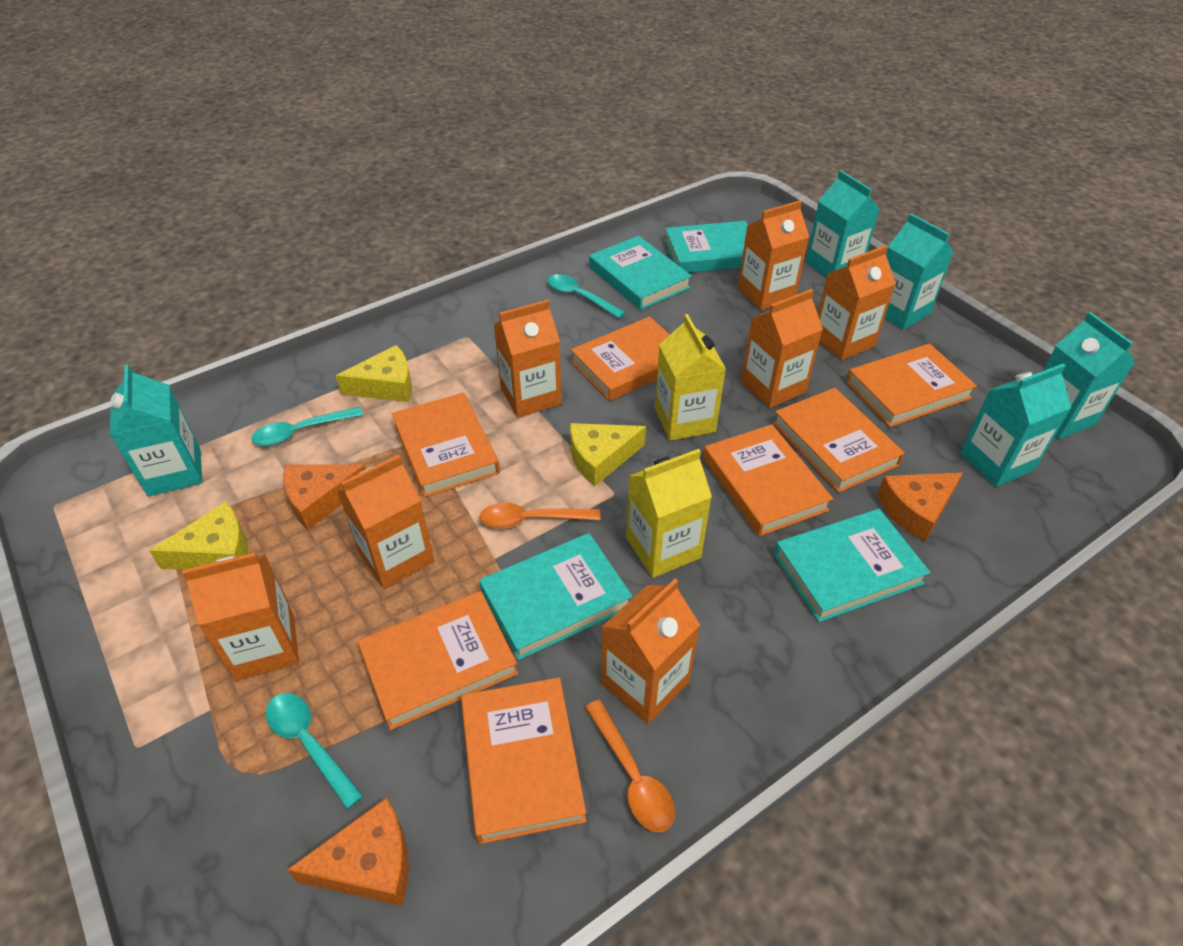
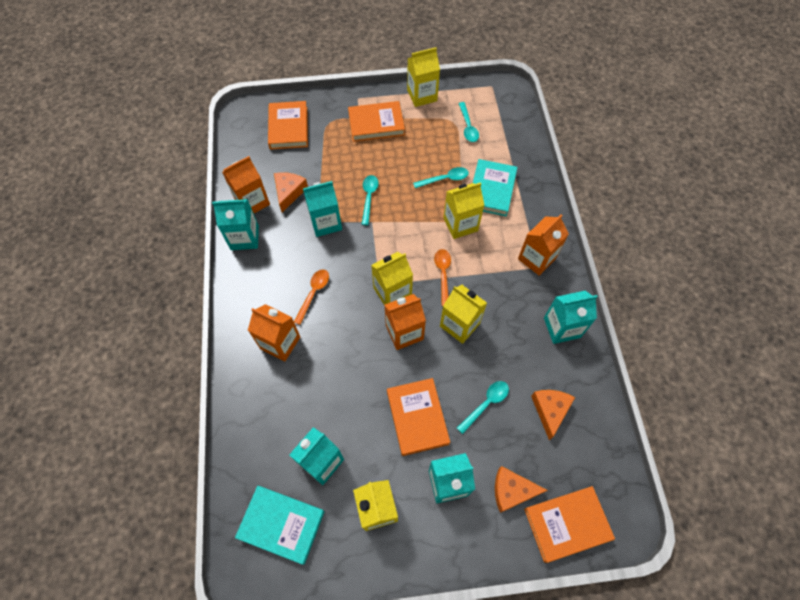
orange book: 7 -> 4
orange carton: 7 -> 4
turquoise book: 4 -> 2
turquoise spoon: 3 -> 4
yellow carton: 2 -> 5
yellow cheese: 3 -> 0

